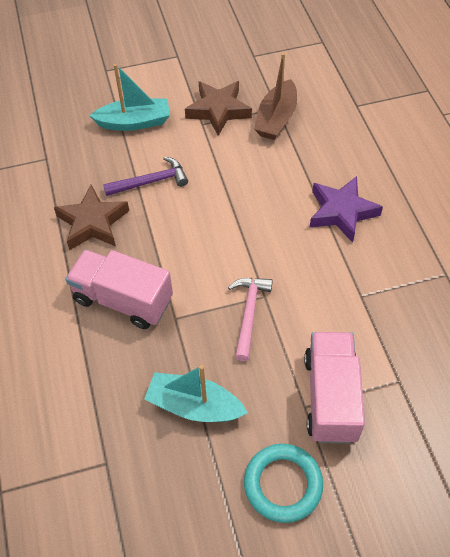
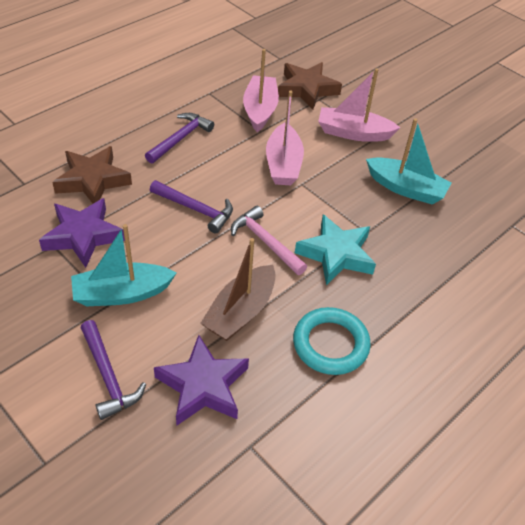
pink boat: 0 -> 3
pink truck: 2 -> 0
purple hammer: 1 -> 3
purple star: 1 -> 2
turquoise star: 0 -> 1

